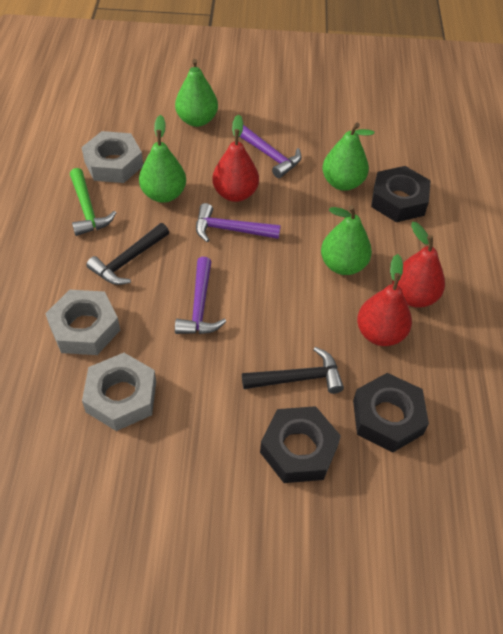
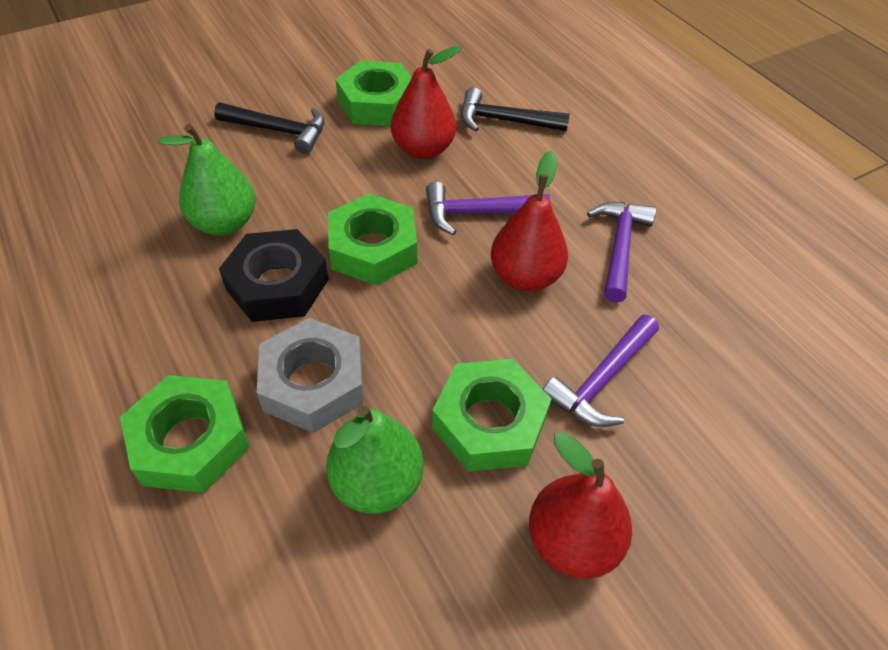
black nut: 3 -> 1
green hammer: 1 -> 0
green nut: 0 -> 4
green pear: 4 -> 2
grey nut: 3 -> 1

